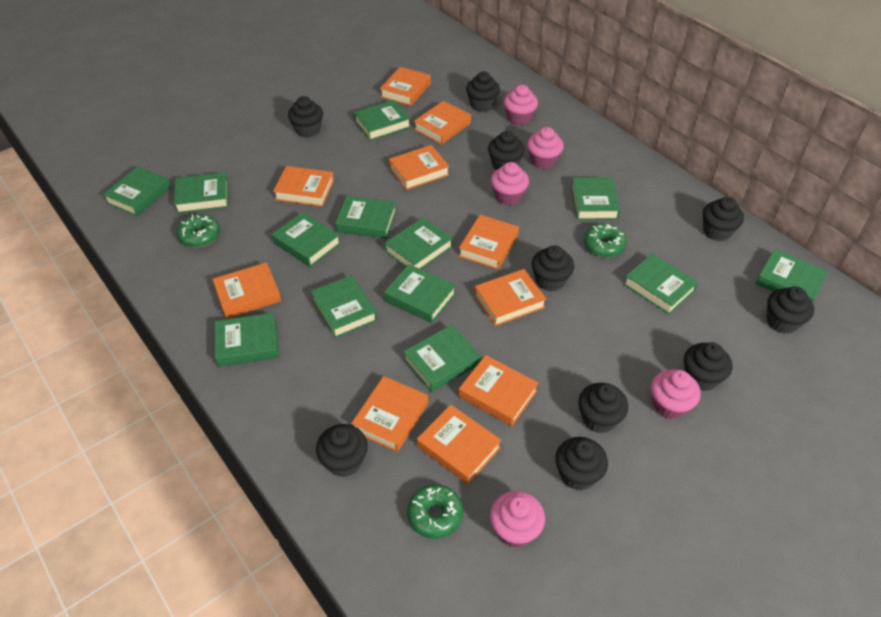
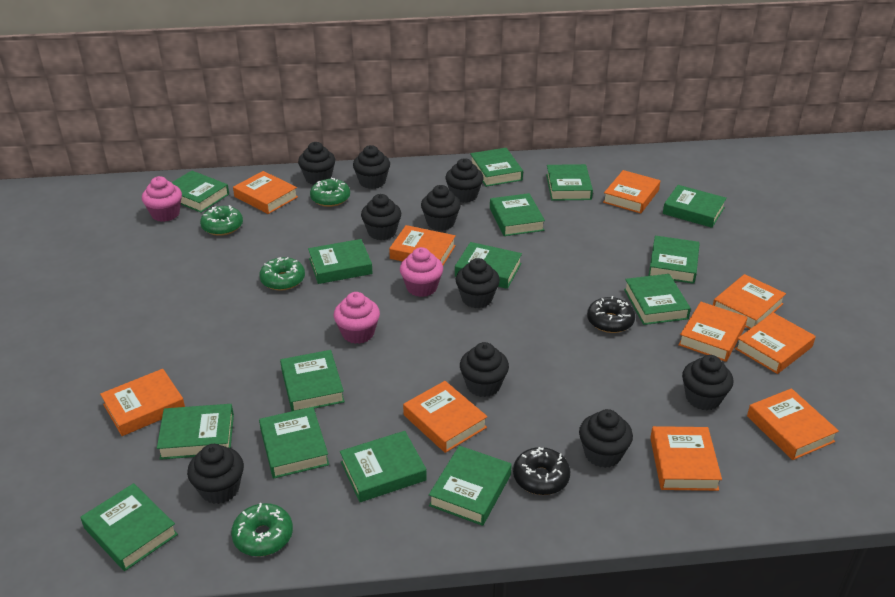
black donut: 0 -> 2
green book: 13 -> 15
green donut: 3 -> 4
pink cupcake: 5 -> 3

